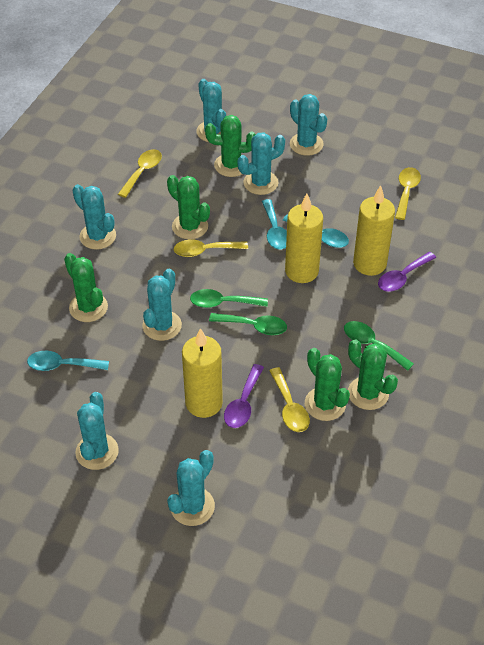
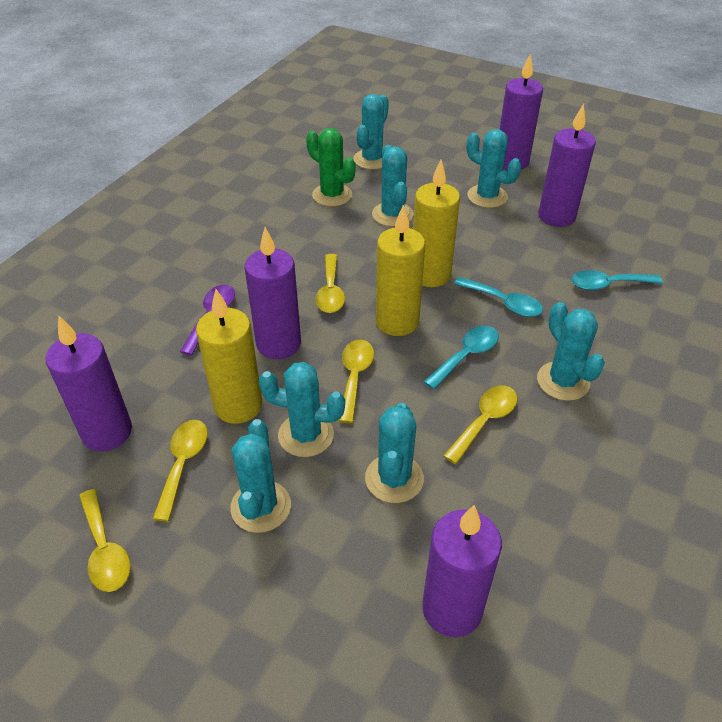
green cactus: 5 -> 1
green spoon: 3 -> 0
purple candle: 0 -> 5
purple spoon: 2 -> 1
yellow spoon: 4 -> 5

